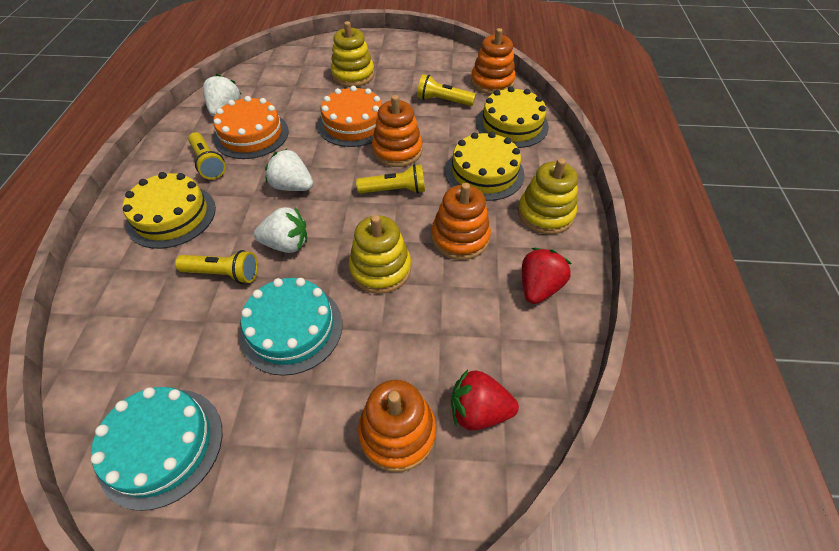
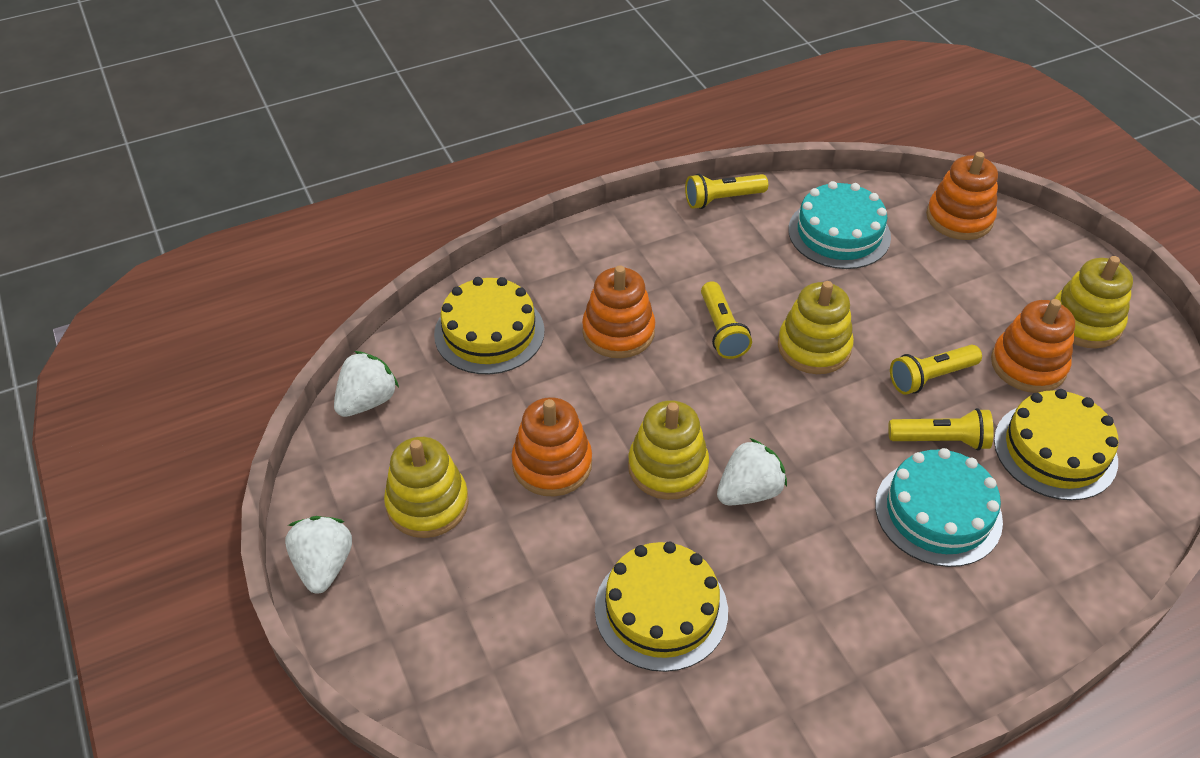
orange cake: 2 -> 0
red strawberry: 2 -> 0
yellow stacking toy: 3 -> 4

